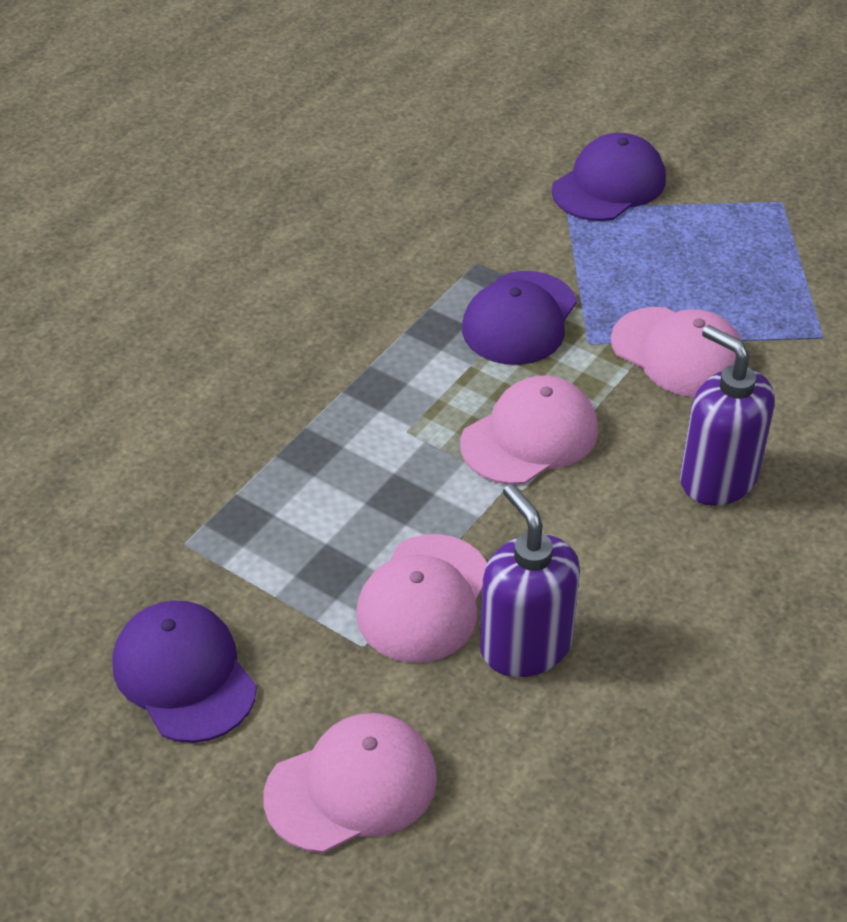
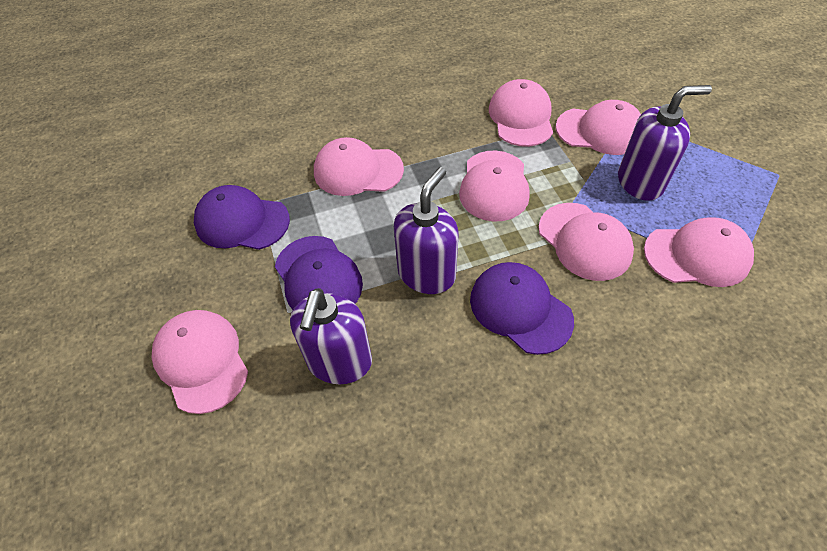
pink cap: 4 -> 7
purple soap dispenser: 2 -> 3

